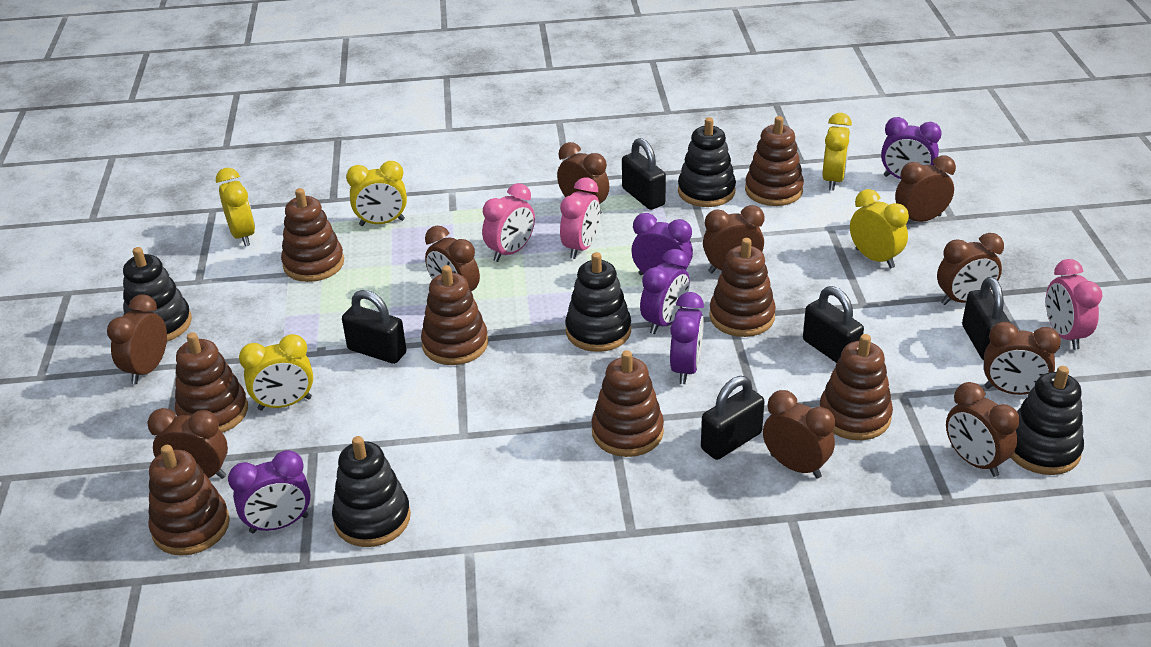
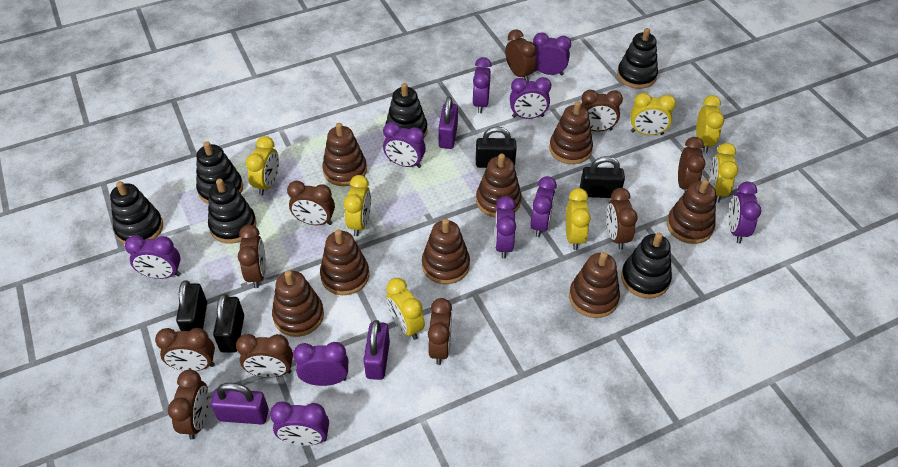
black padlock: 5 -> 4
black stacking toy: 5 -> 6
pink clock: 3 -> 0
purple clock: 5 -> 10
purple padlock: 0 -> 3
yellow clock: 5 -> 7

